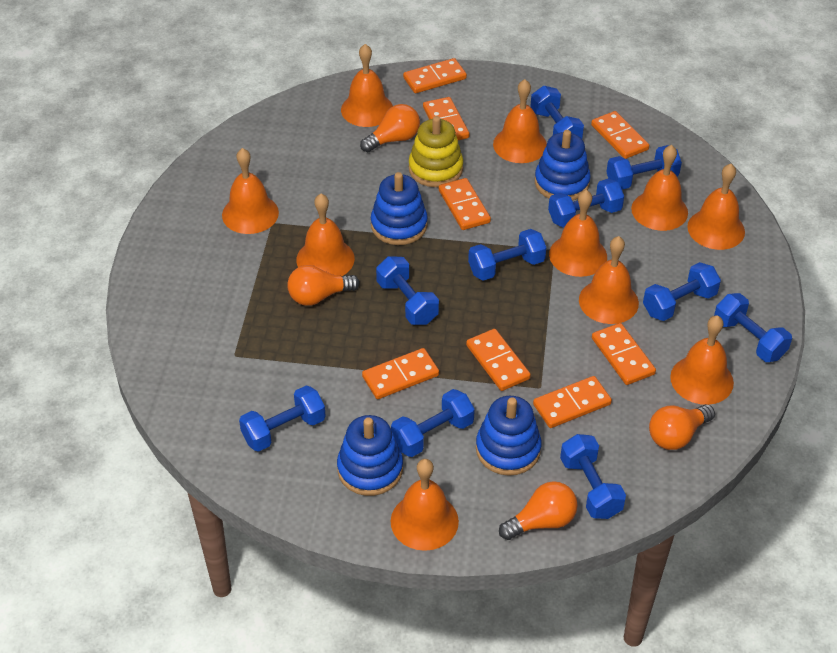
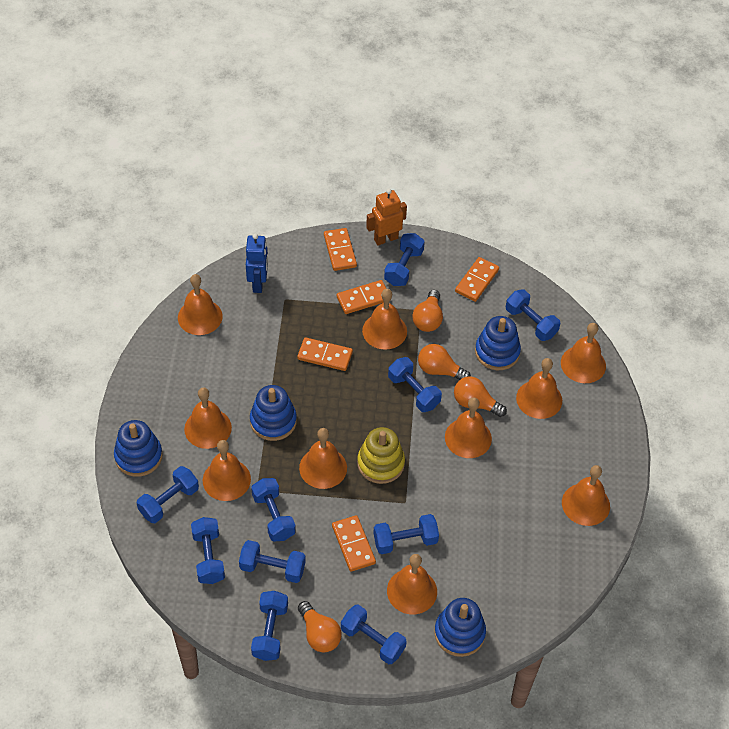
blue robot: 0 -> 1
orange domino: 8 -> 5
orange robot: 0 -> 1

